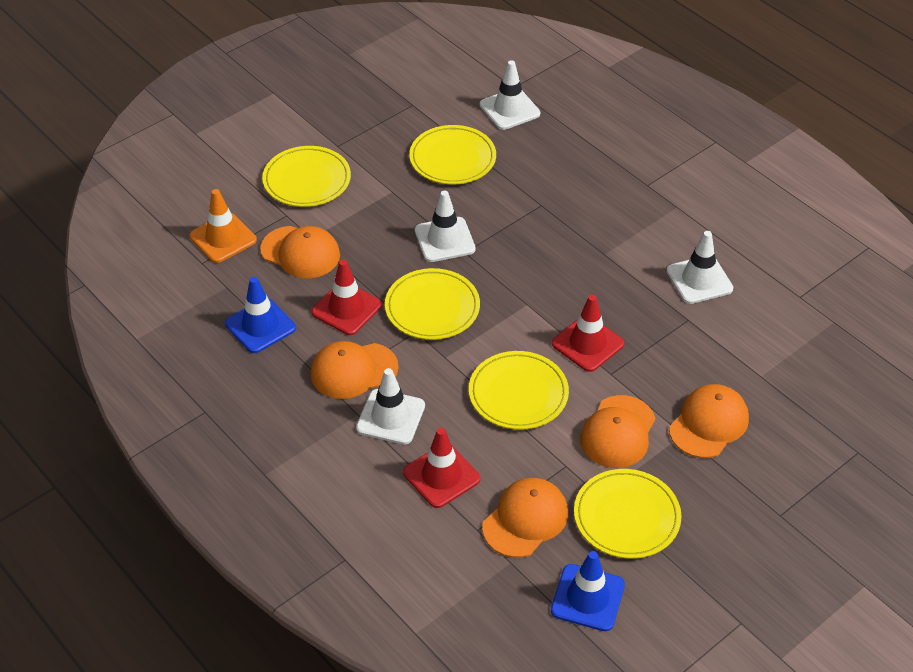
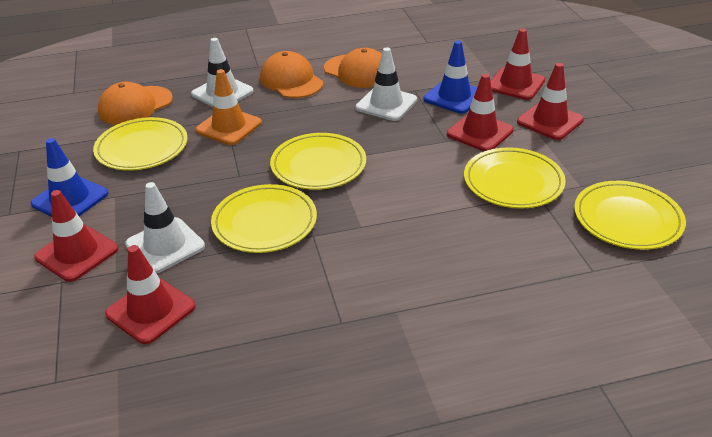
orange cap: 5 -> 3
red traffic cone: 3 -> 5
white traffic cone: 4 -> 3

